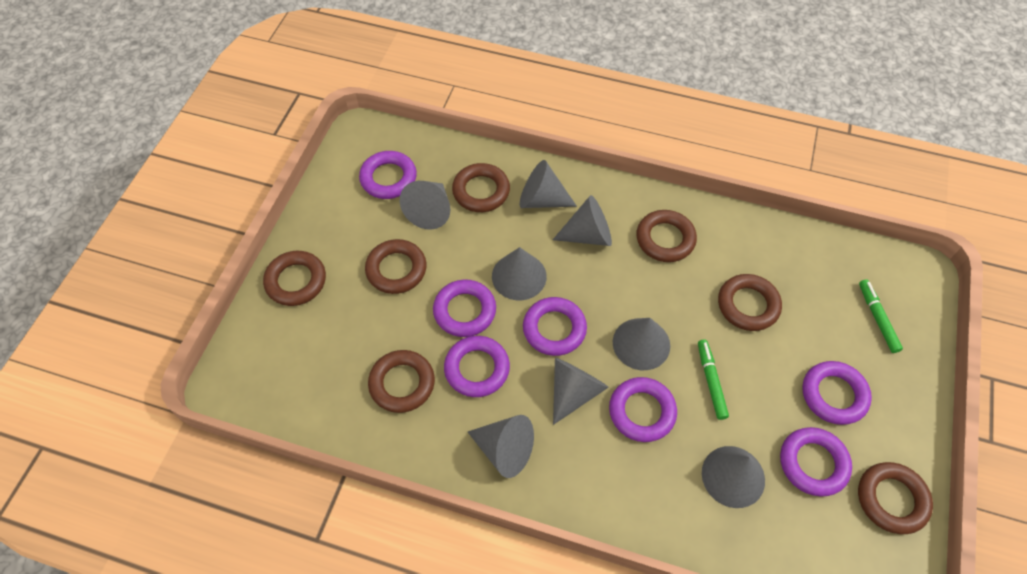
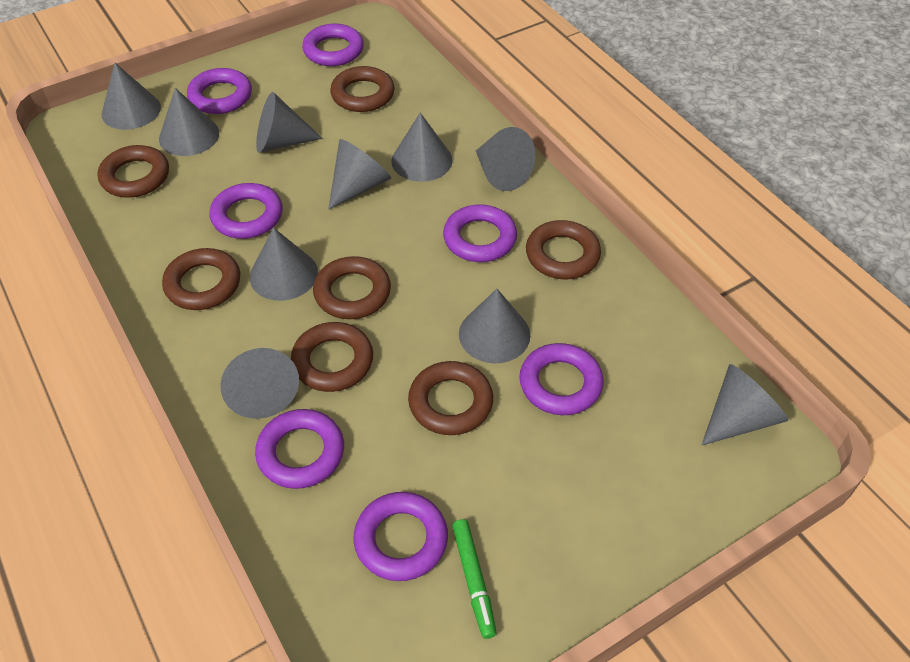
green marker: 2 -> 1
grey cone: 8 -> 10

